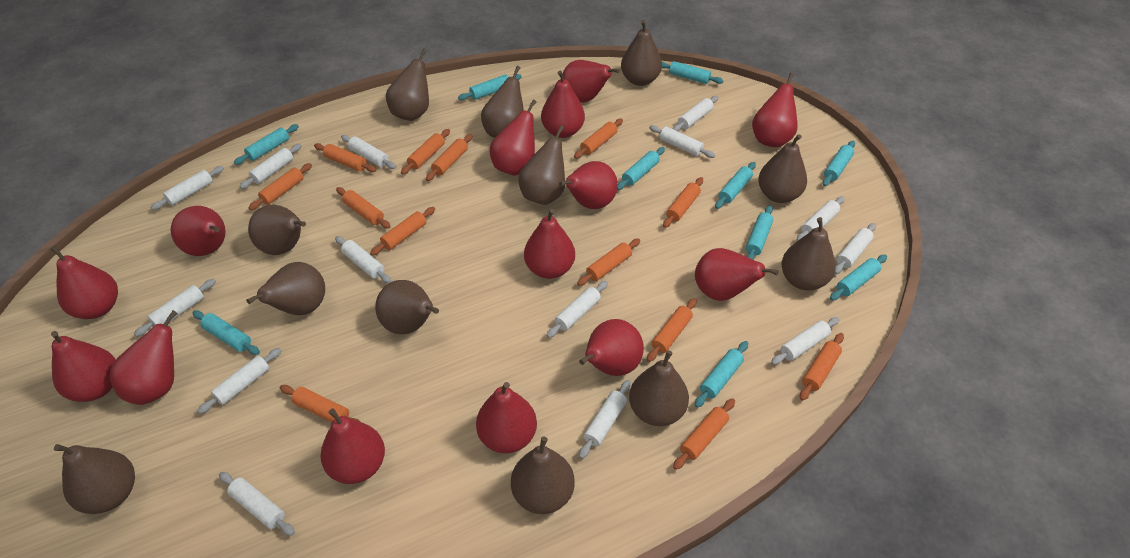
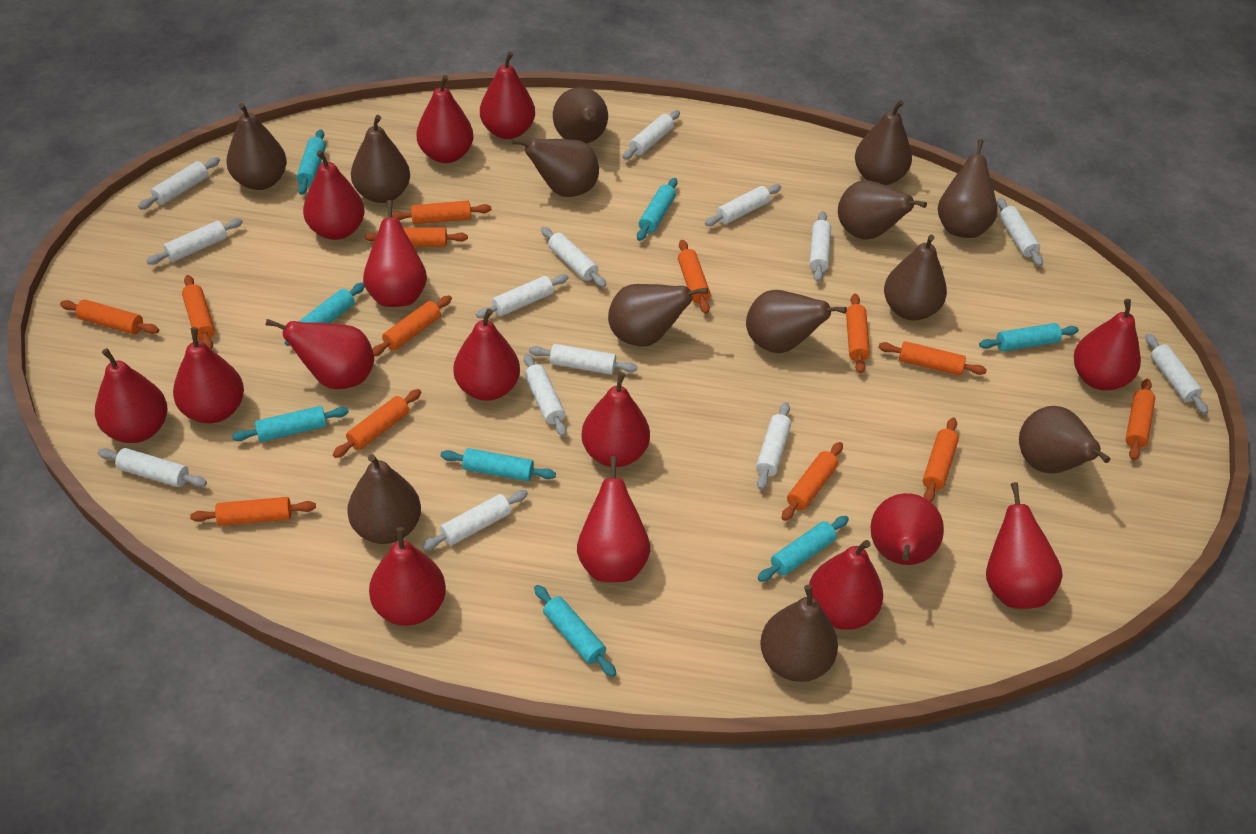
brown pear: 12 -> 13
red pear: 14 -> 15
turquoise rolling pin: 10 -> 8

